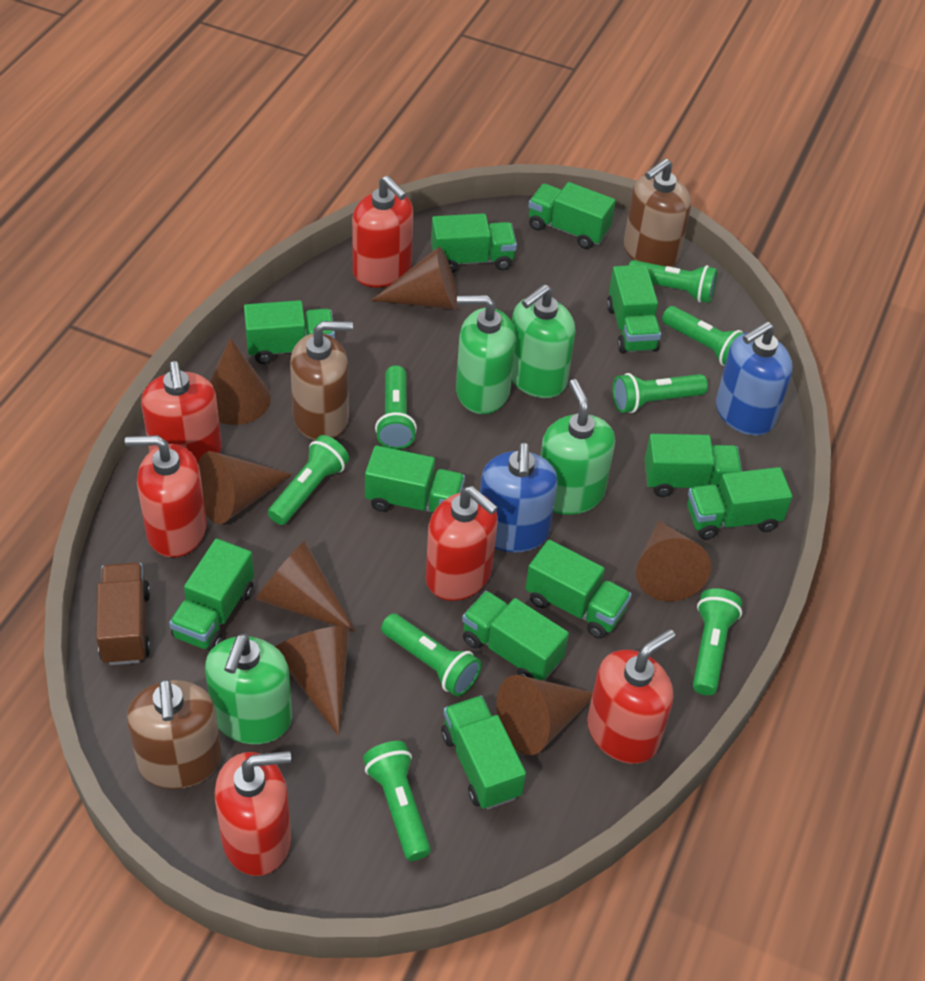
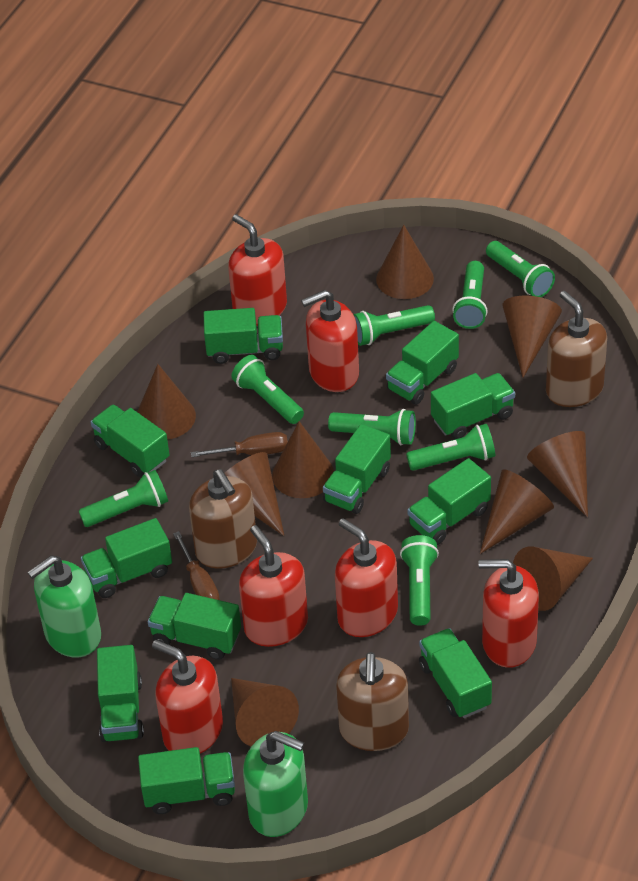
blue soap dispenser: 2 -> 0
brown cone: 7 -> 9
brown screwdriver: 0 -> 2
brown truck: 1 -> 0
green soap dispenser: 4 -> 2

